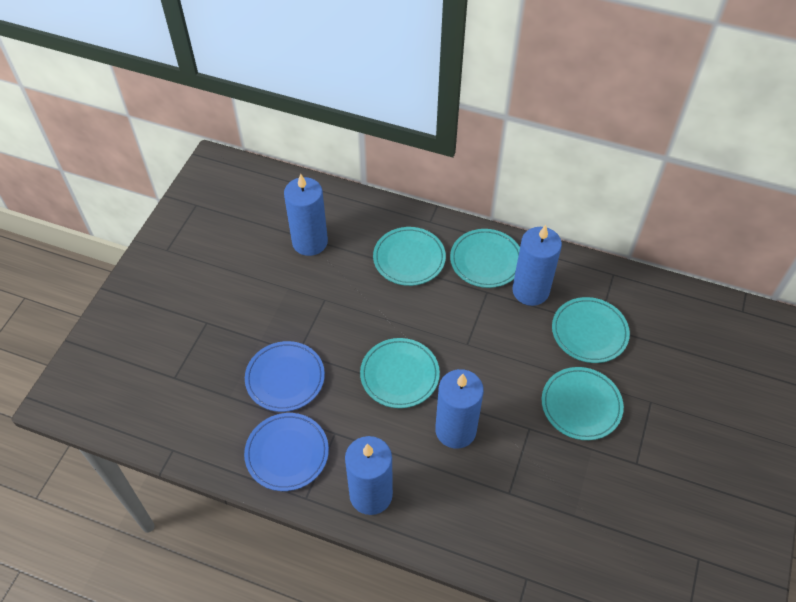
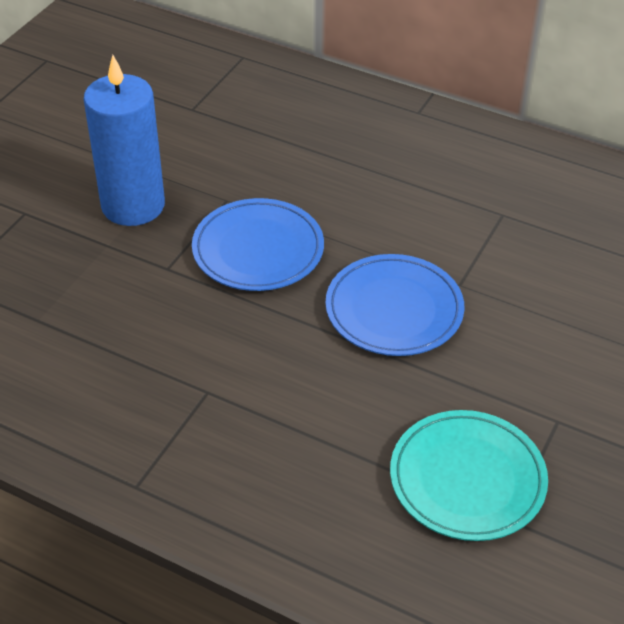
blue candle: 4 -> 1
turquoise plate: 5 -> 1

